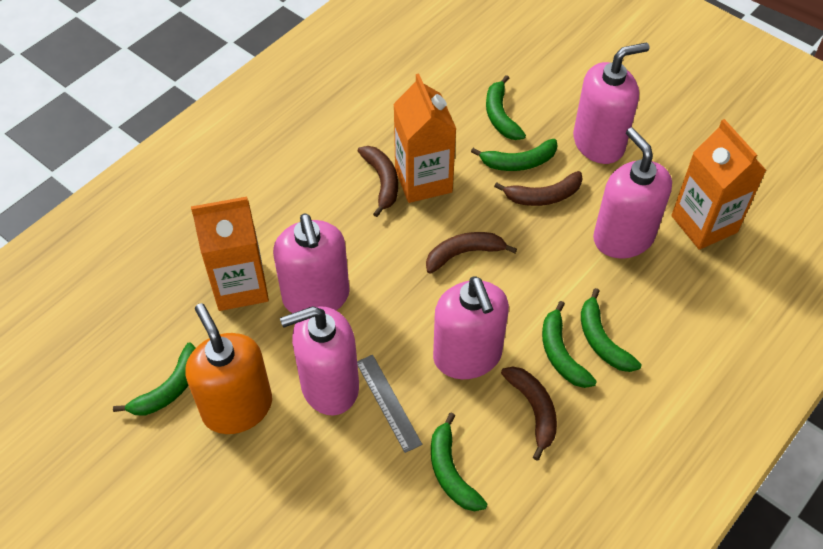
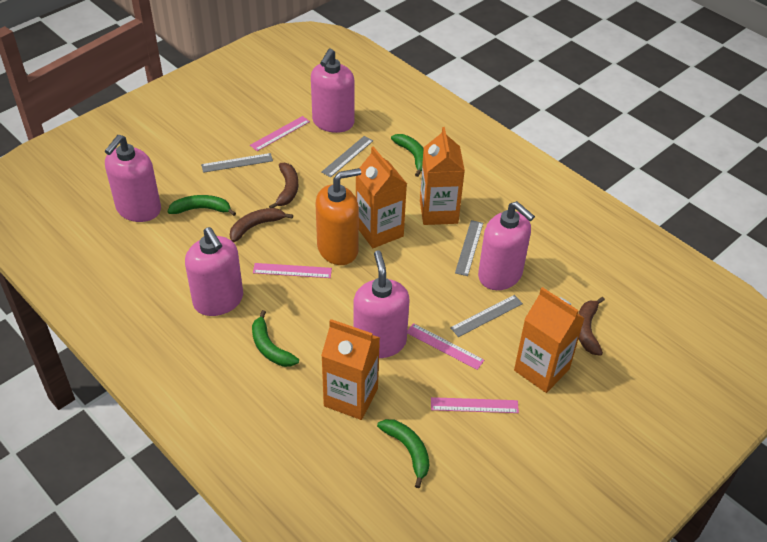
brown banana: 4 -> 3
green banana: 6 -> 4
grey ruler: 1 -> 4
orange carton: 3 -> 4
pink ruler: 0 -> 4

